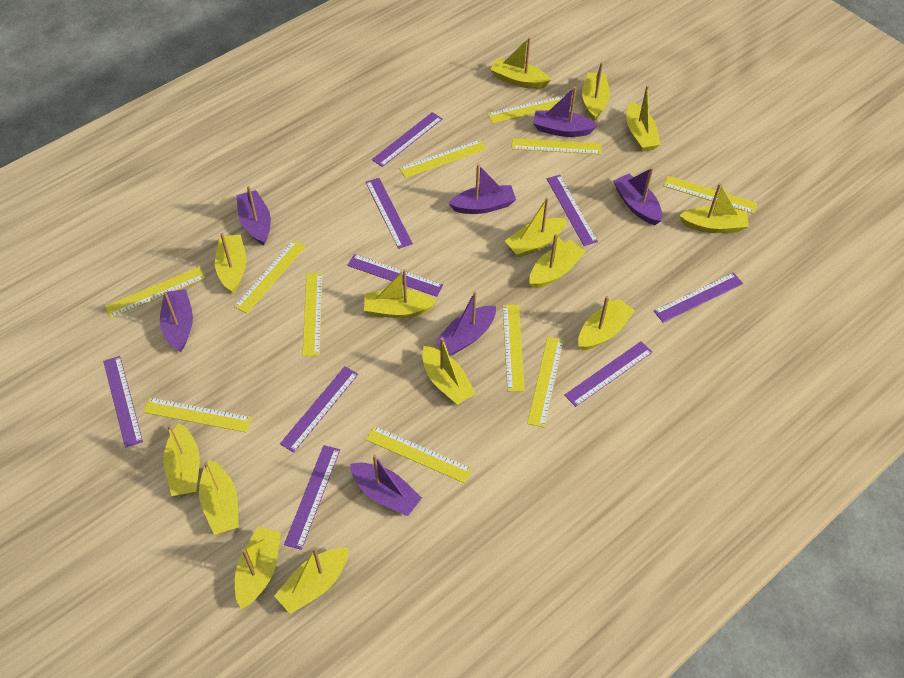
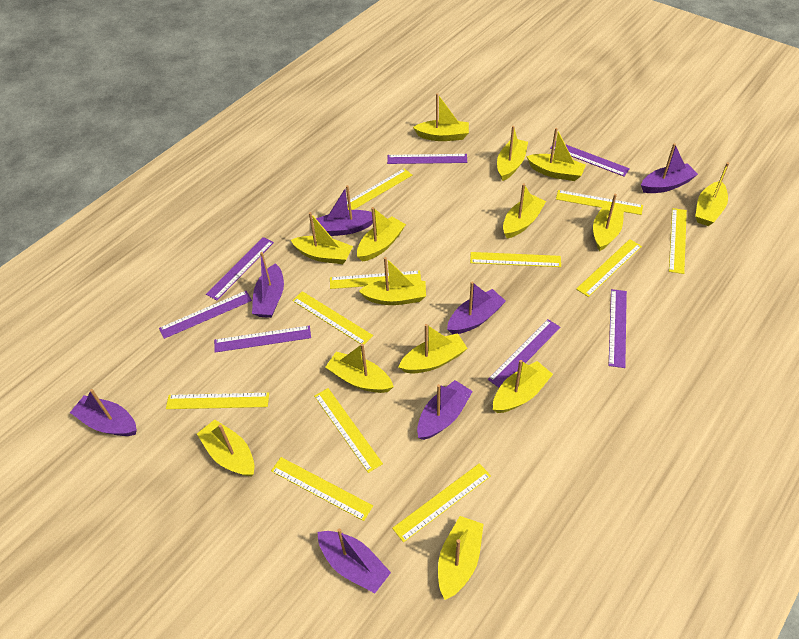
purple ruler: 9 -> 7

